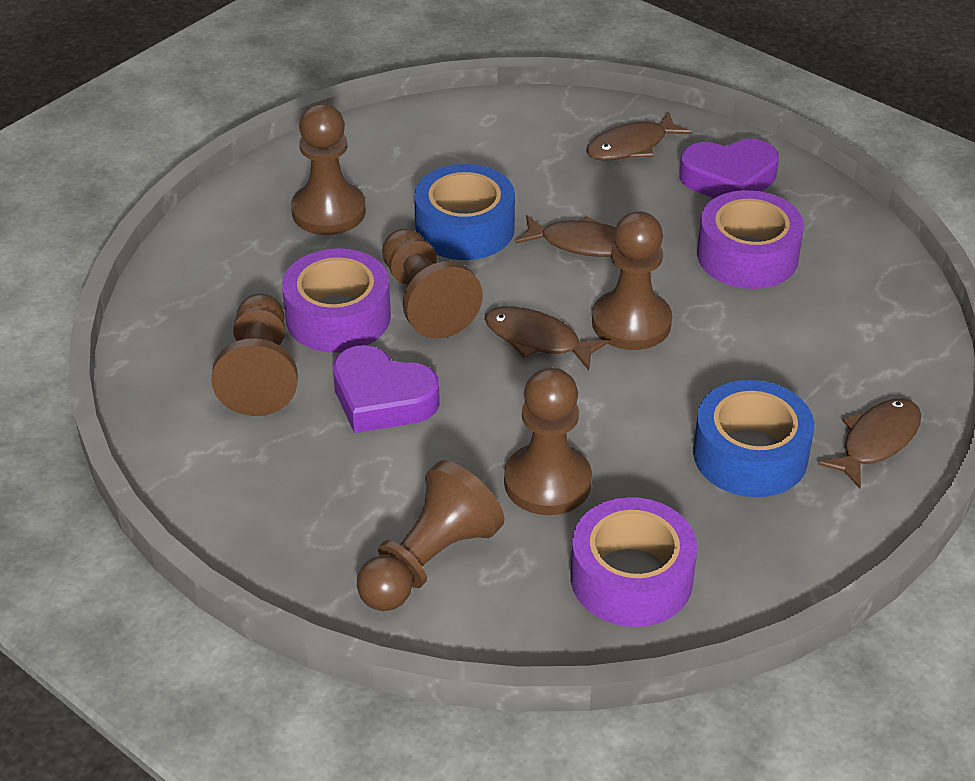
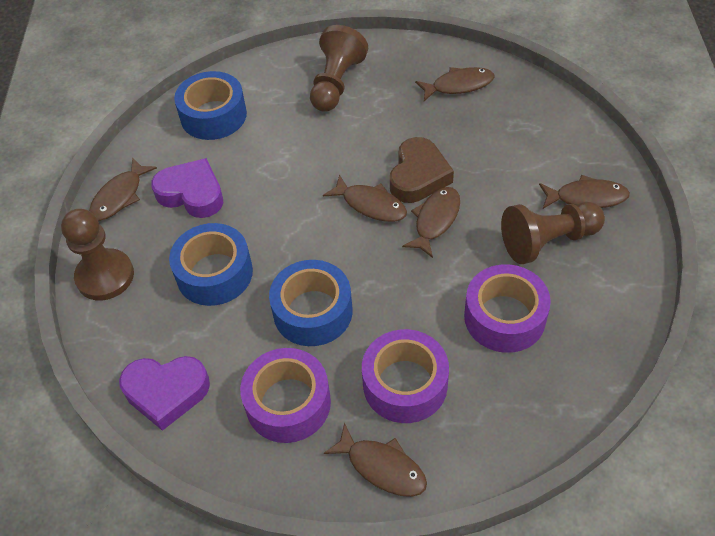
blue tape: 2 -> 3
brown fish: 4 -> 6
brown heart: 0 -> 1
brown pawn: 6 -> 3

